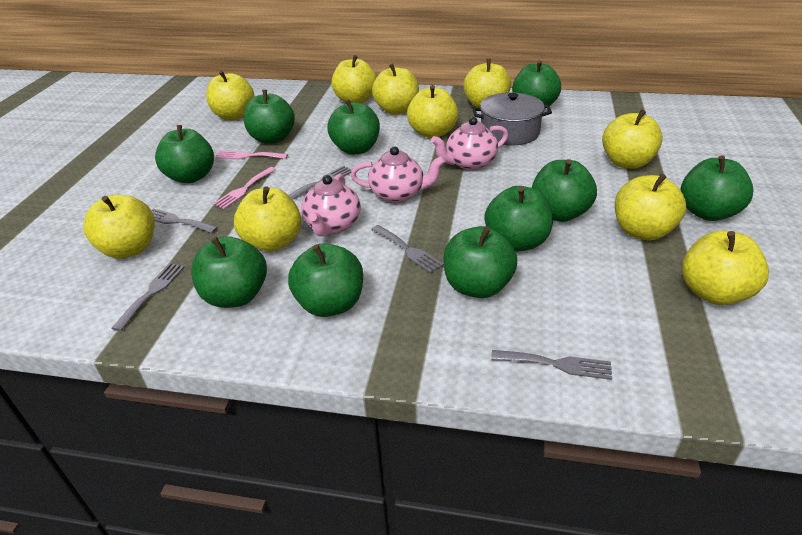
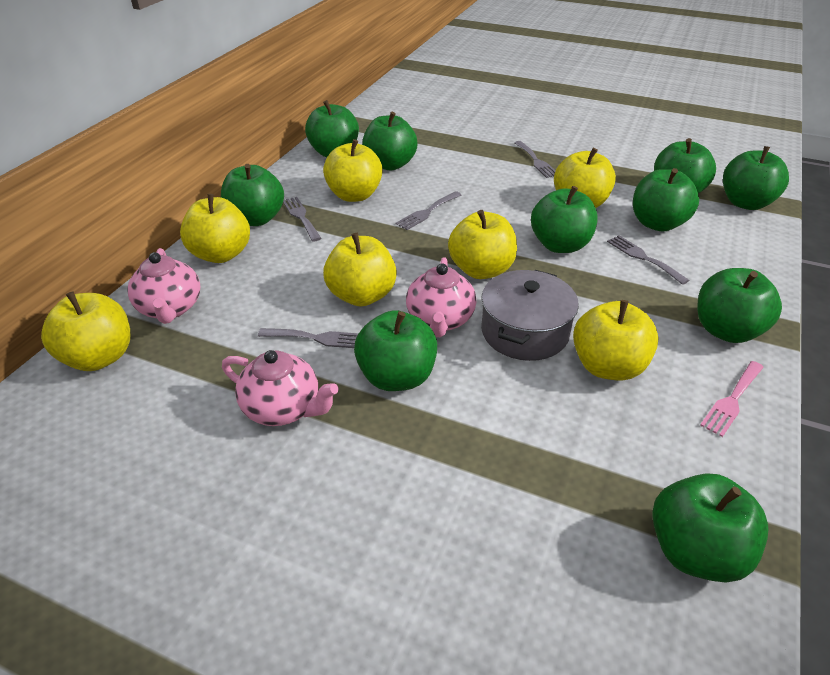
pink fork: 2 -> 1
yellow apple: 10 -> 7

